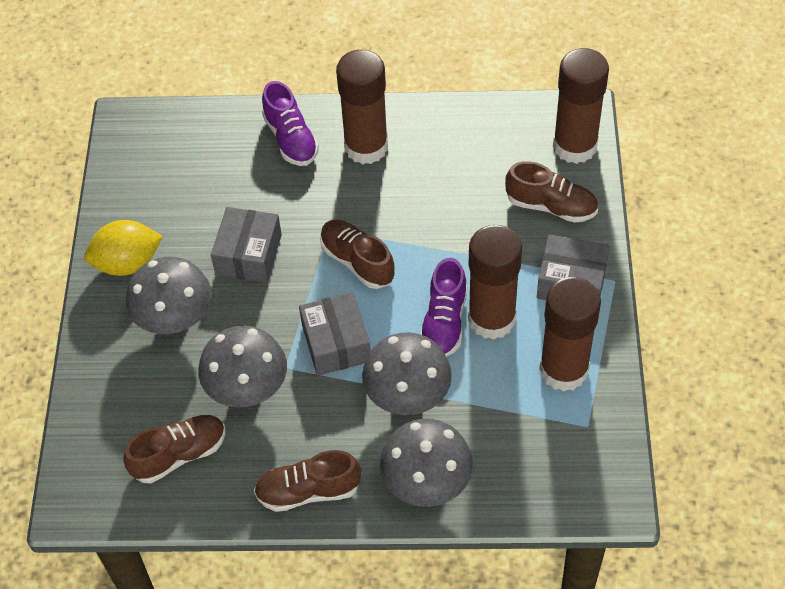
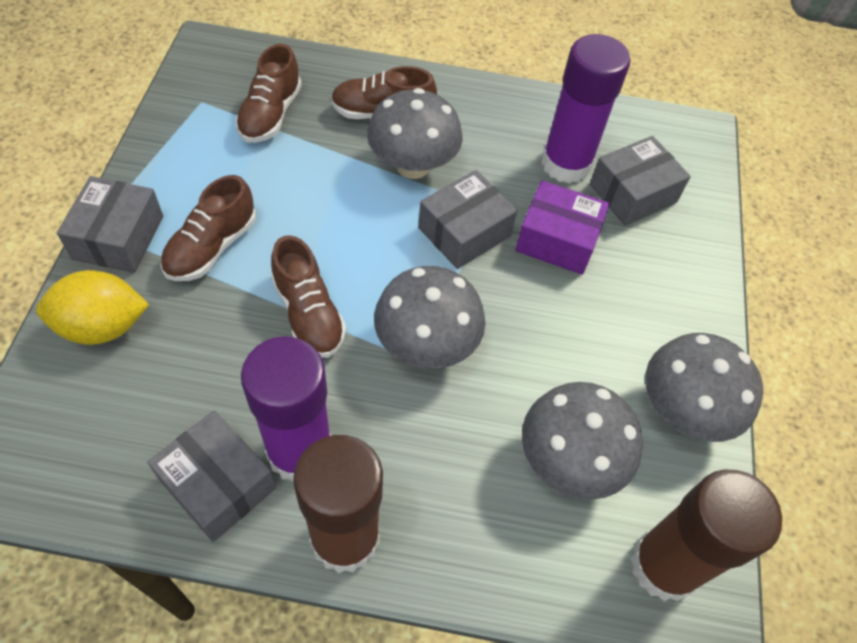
brown glue stick: 4 -> 2
grey box: 3 -> 4
purple box: 0 -> 1
purple glue stick: 0 -> 2
purple shoe: 2 -> 0

